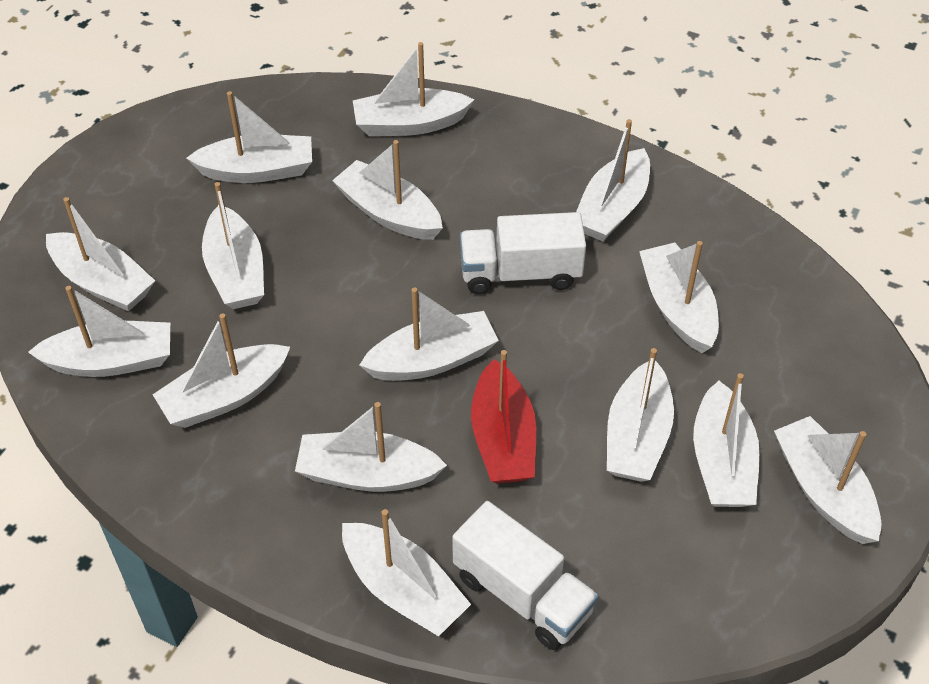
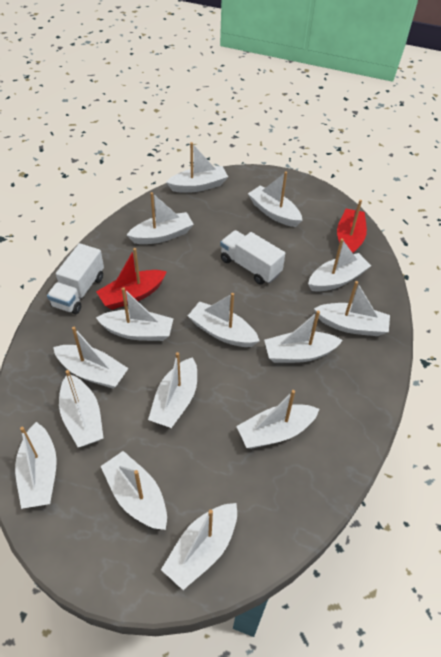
red boat: 1 -> 2

